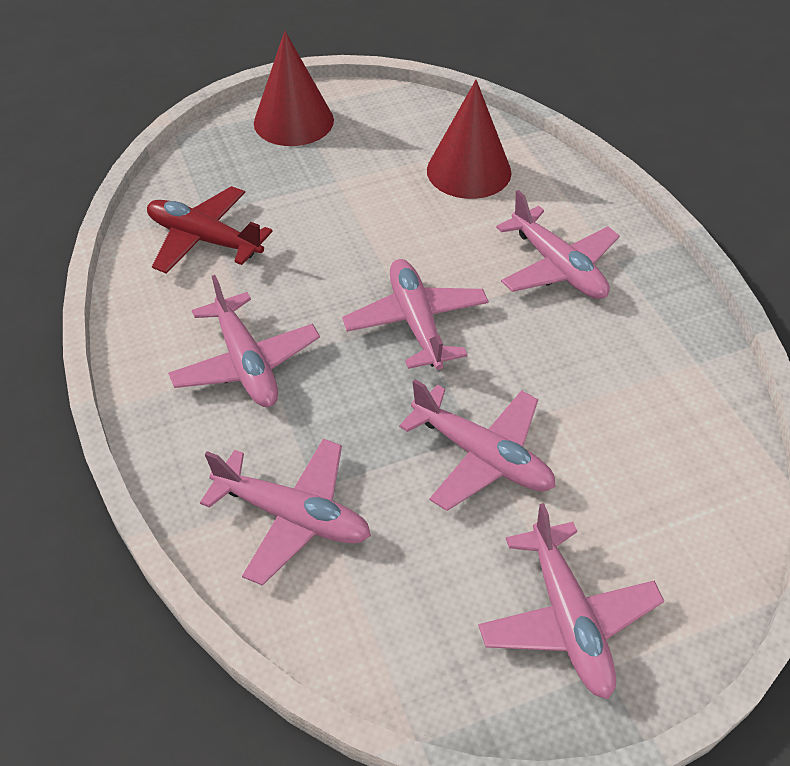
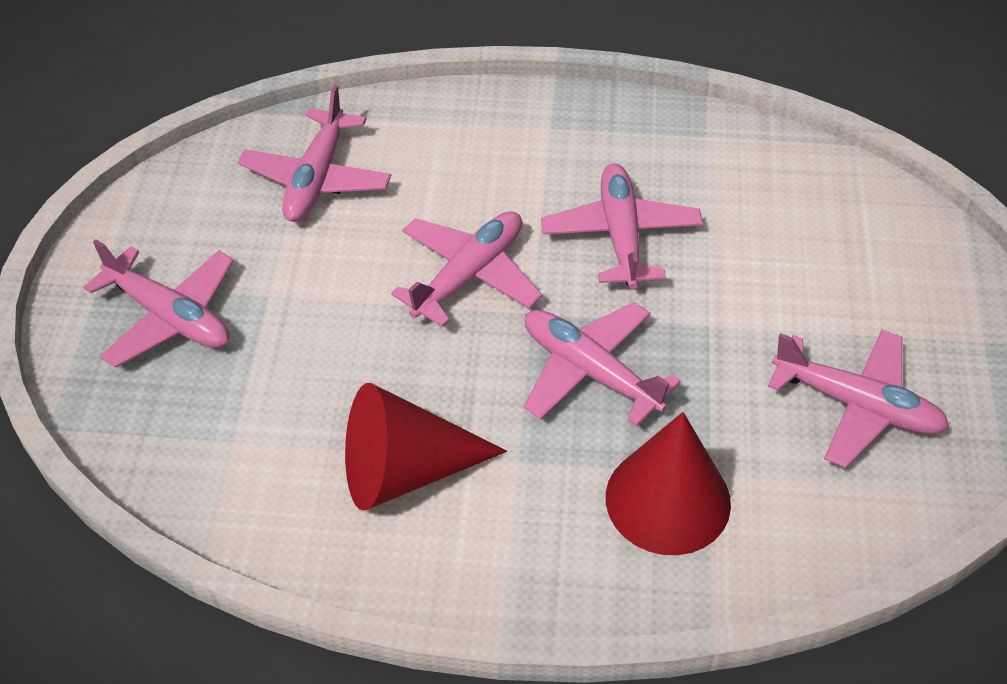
red plane: 1 -> 0

